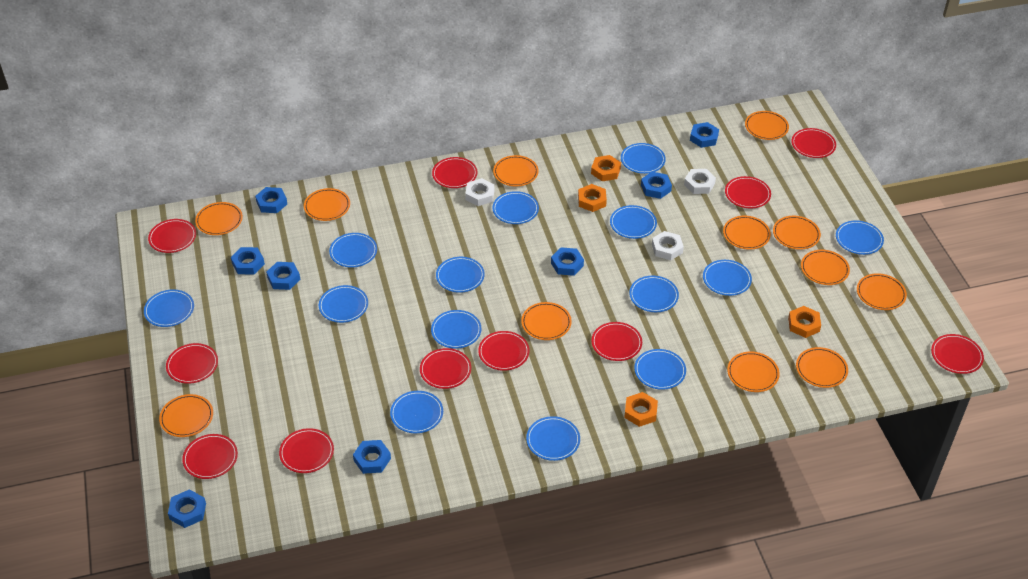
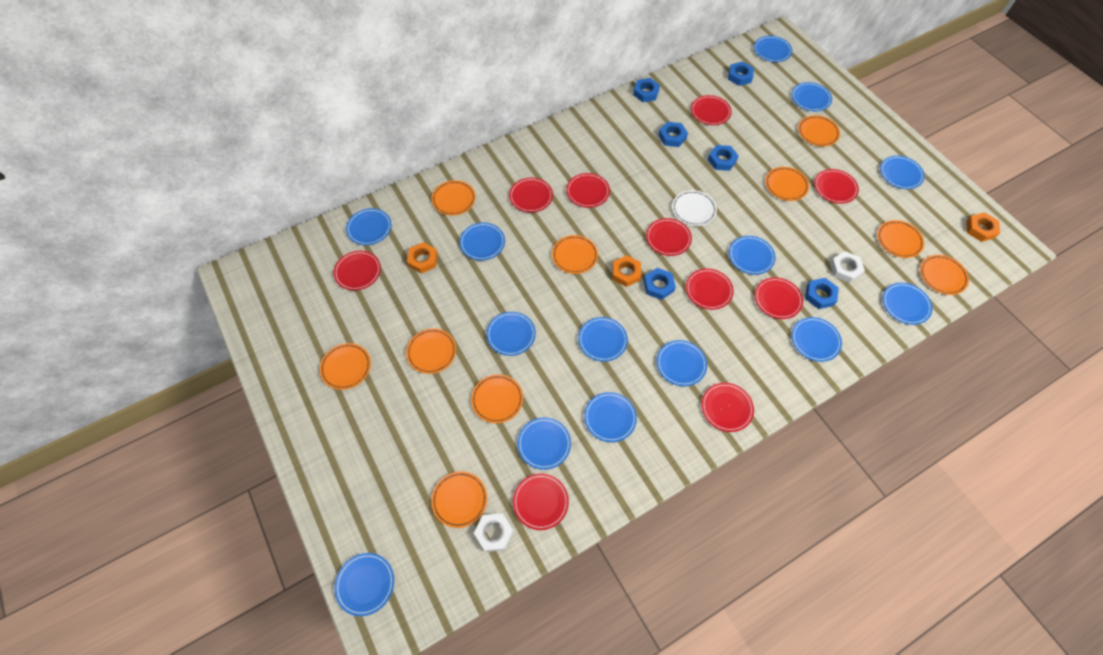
blue nut: 8 -> 6
orange nut: 4 -> 3
orange plate: 12 -> 10
red plate: 11 -> 10
white nut: 3 -> 2
white plate: 0 -> 1

